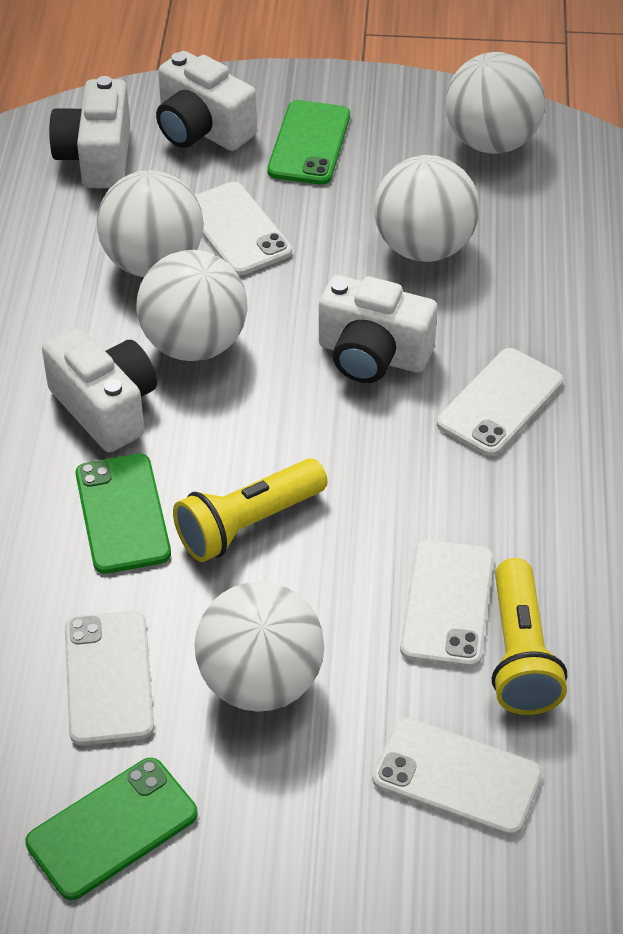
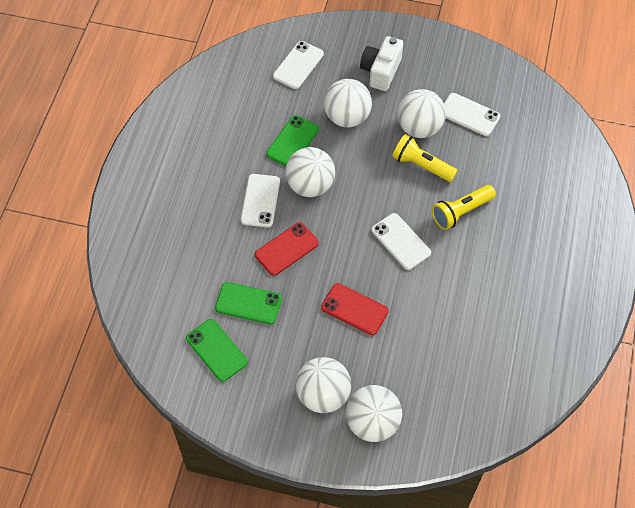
red phone: 0 -> 2
white camera: 4 -> 1
white phone: 5 -> 4

